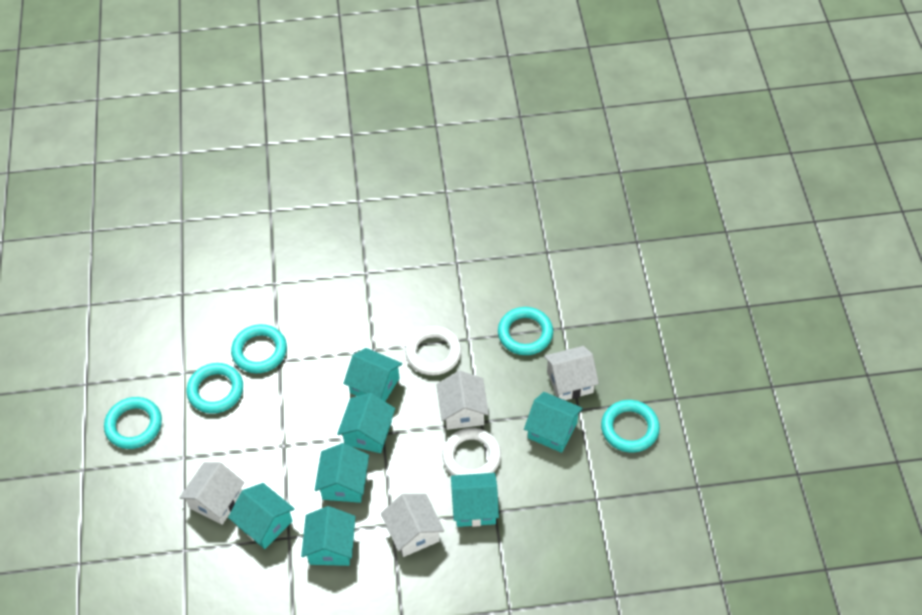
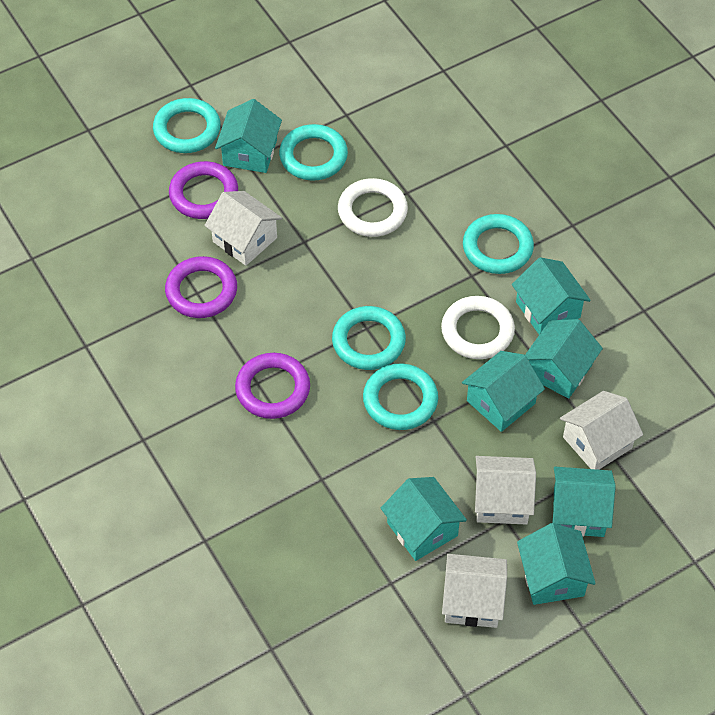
purple ring: 0 -> 3

